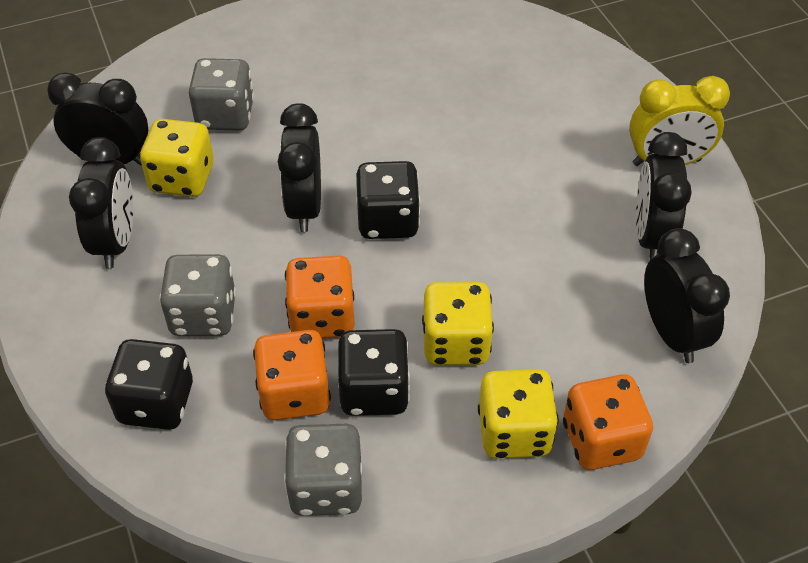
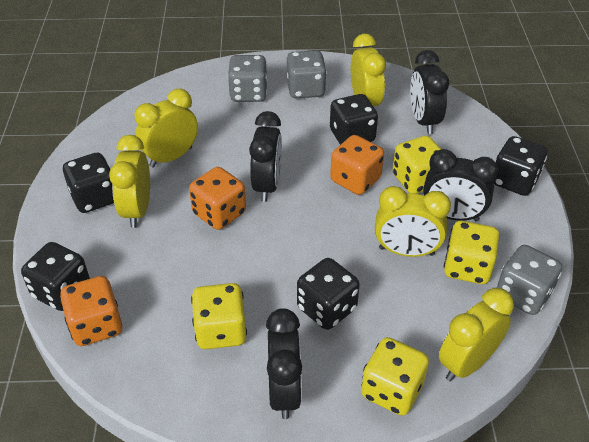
black clock: 5 -> 4
black dice: 3 -> 5
yellow clock: 1 -> 5
yellow dice: 3 -> 4

